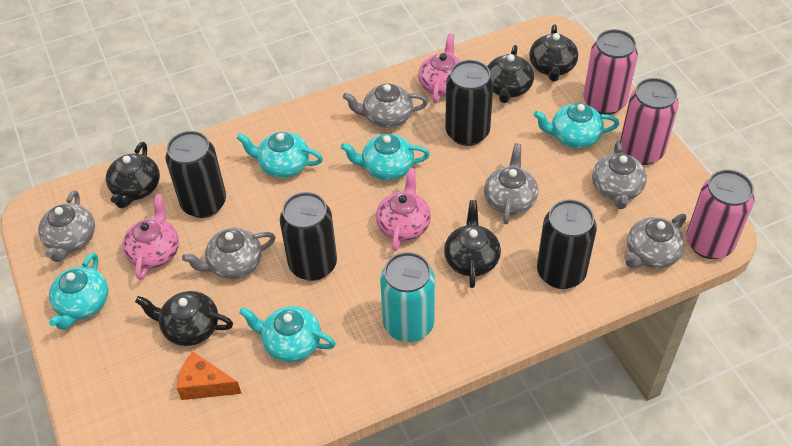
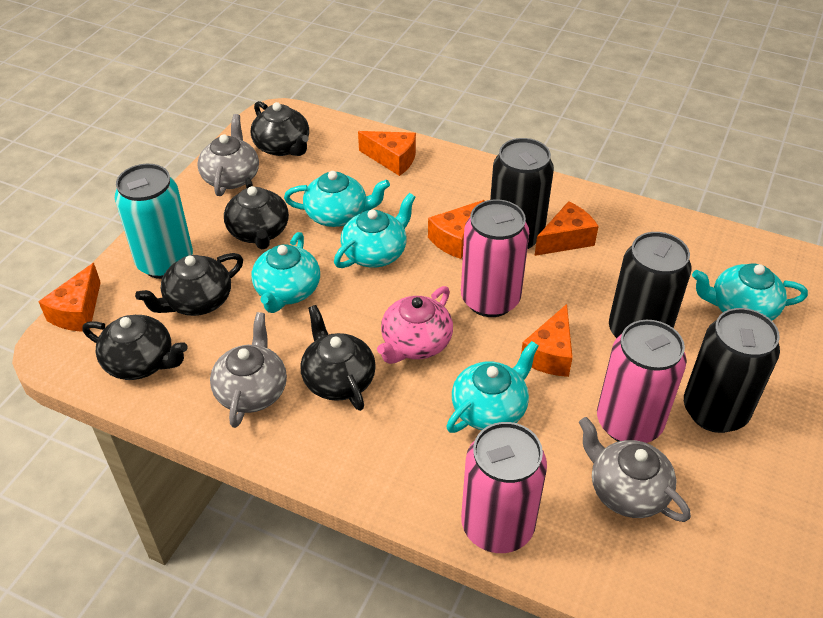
black can: 4 -> 3
grey teapot: 6 -> 3
orange cheese: 1 -> 5
pink teapot: 3 -> 1

